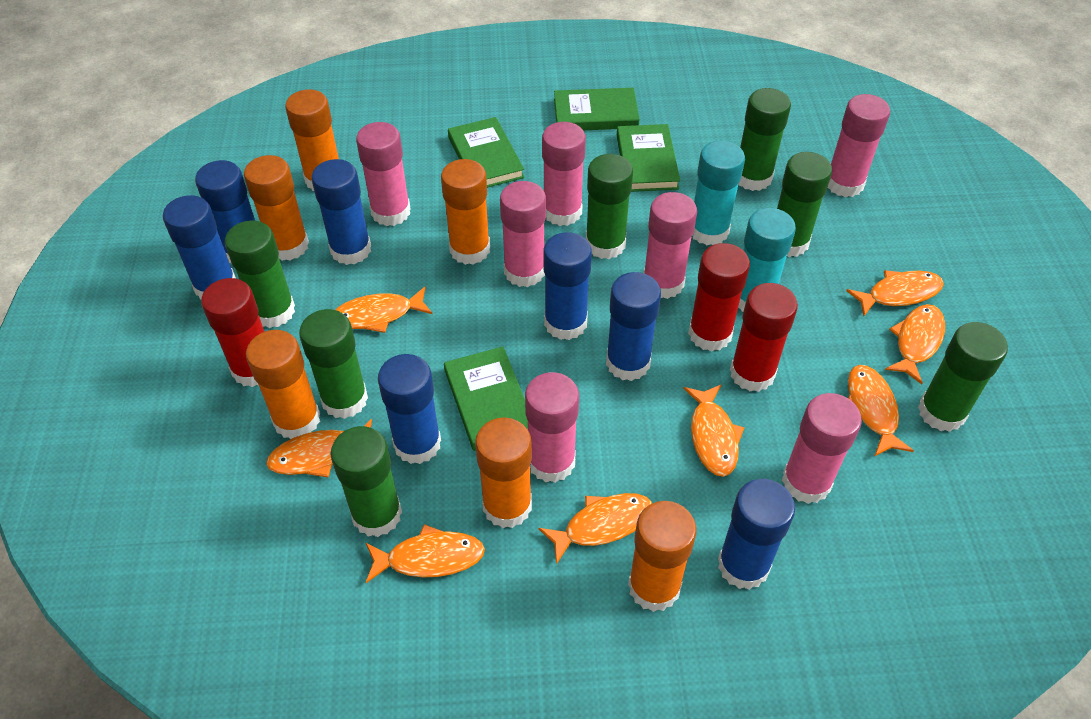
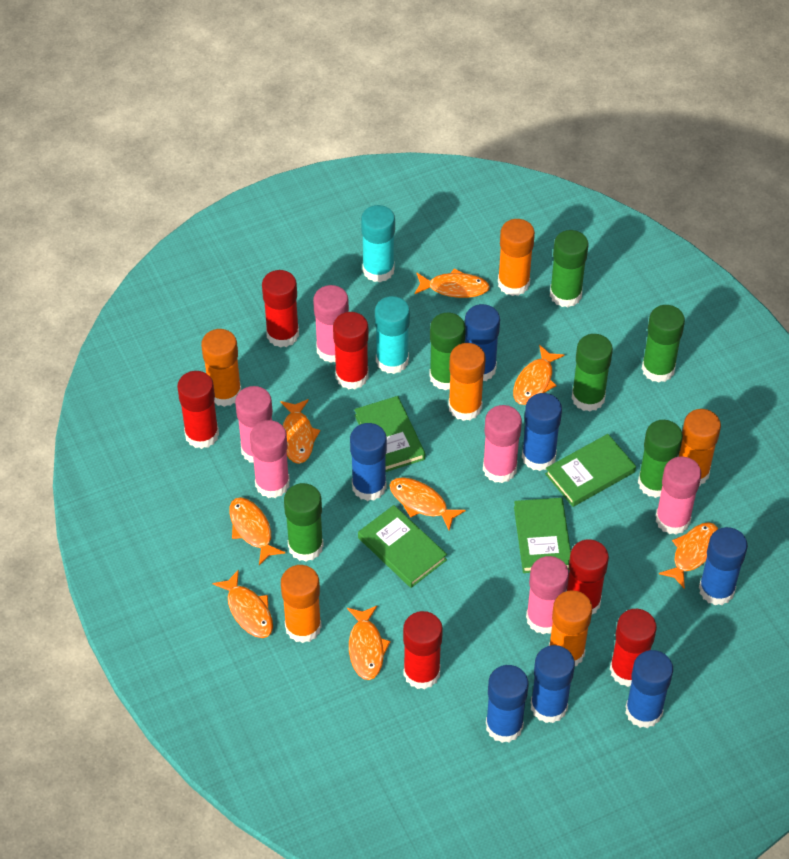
green glue stick: 7 -> 6
pink glue stick: 7 -> 6
red glue stick: 3 -> 6

